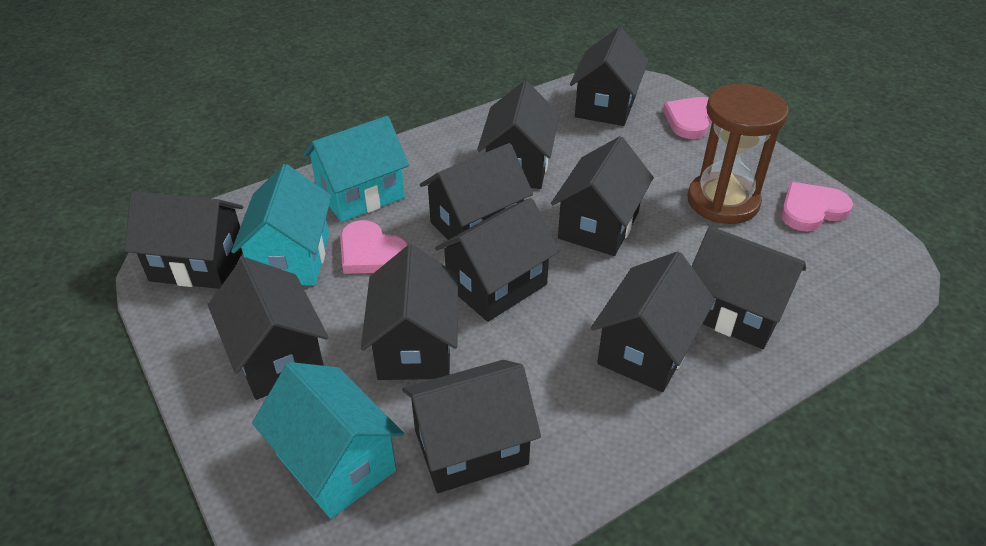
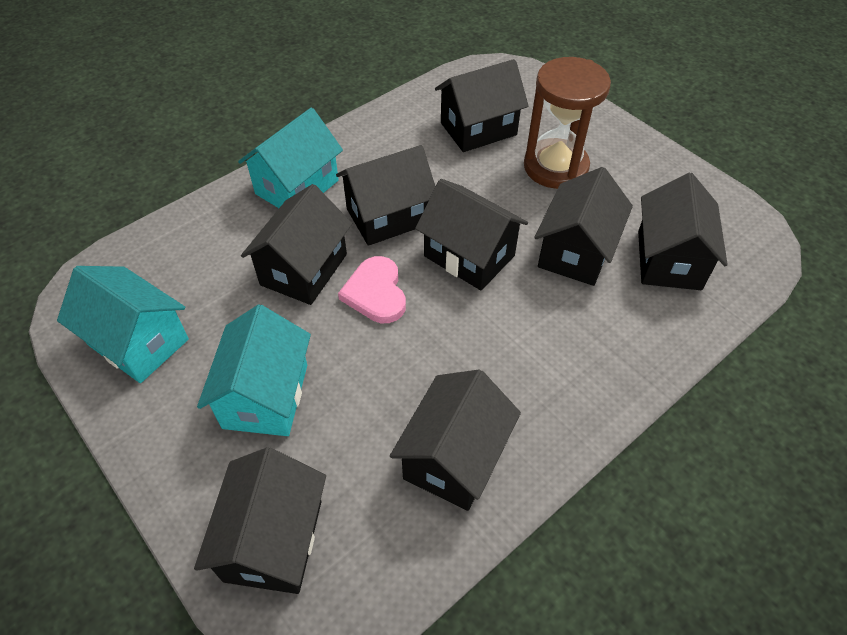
black house: 11 -> 8
pink heart: 3 -> 1

